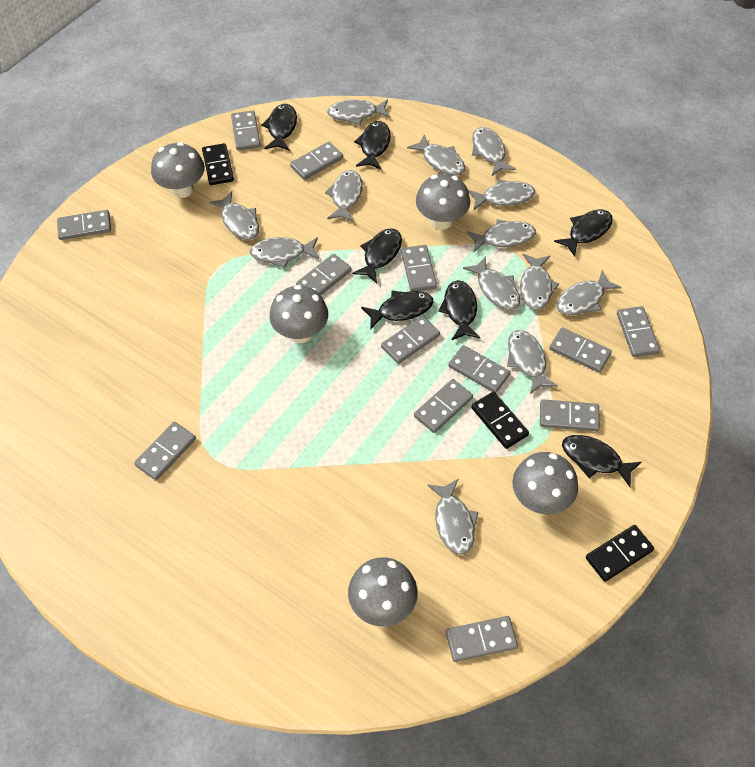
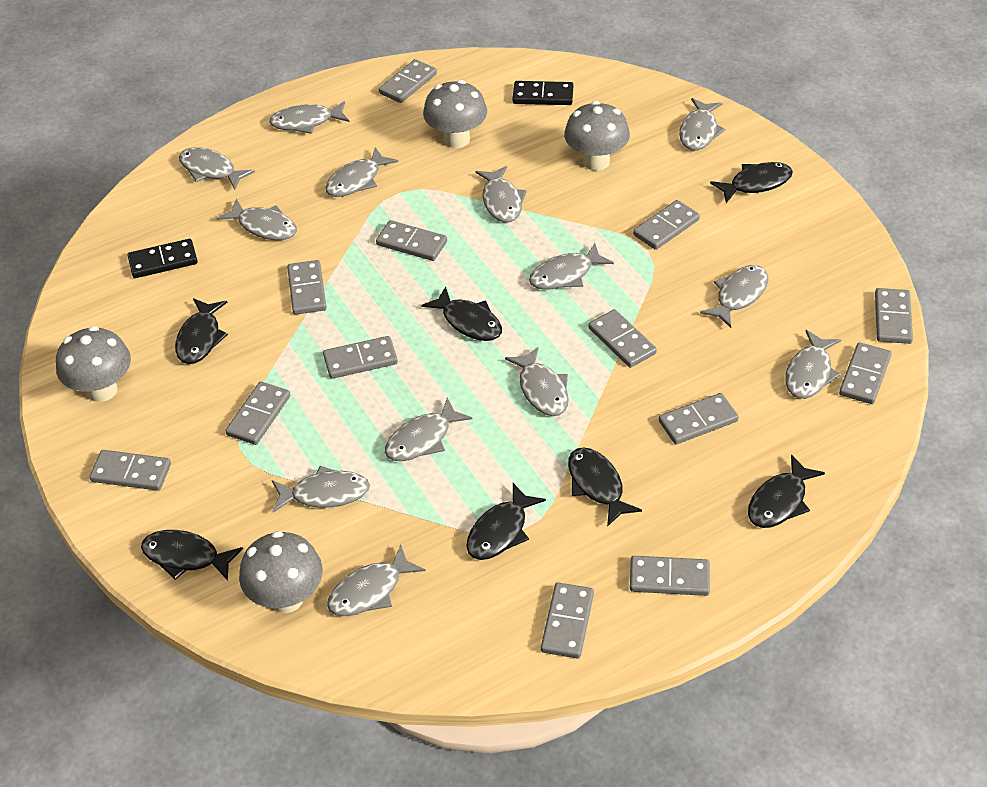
black domino: 3 -> 2
grey mushroom: 5 -> 4

